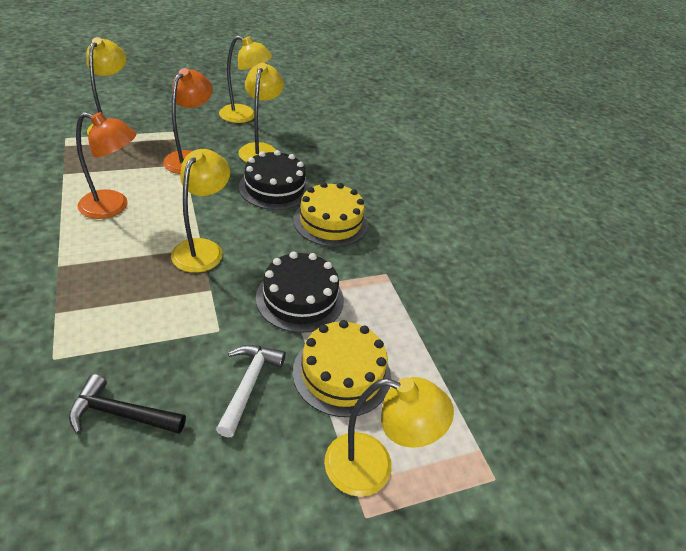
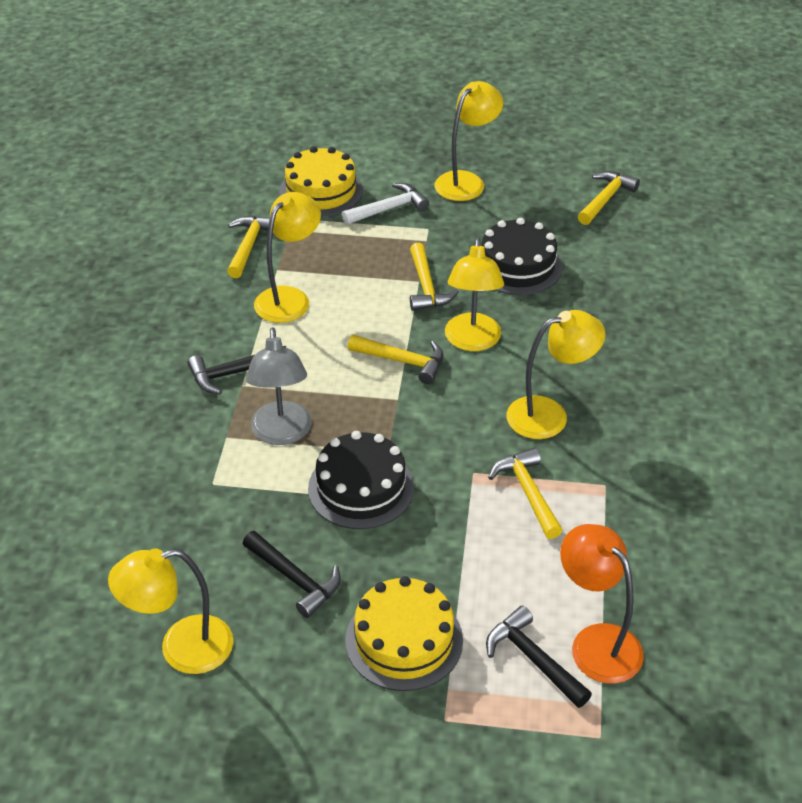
black hammer: 1 -> 3
grey lamp: 0 -> 1
orange lamp: 2 -> 1
yellow hammer: 0 -> 5

